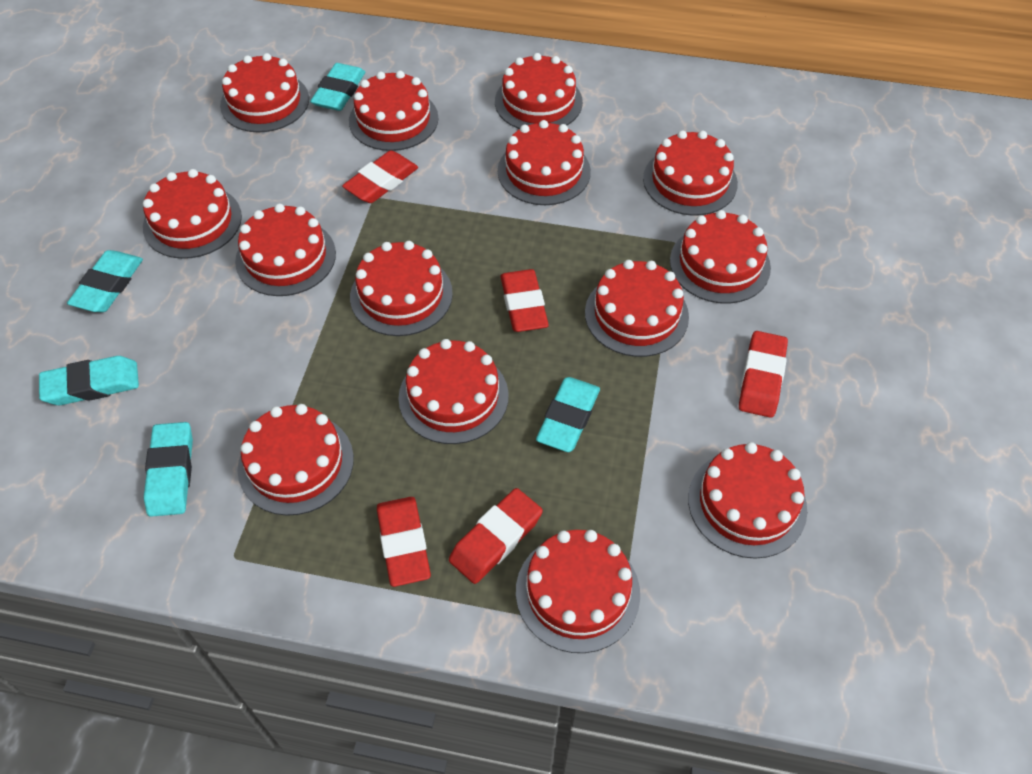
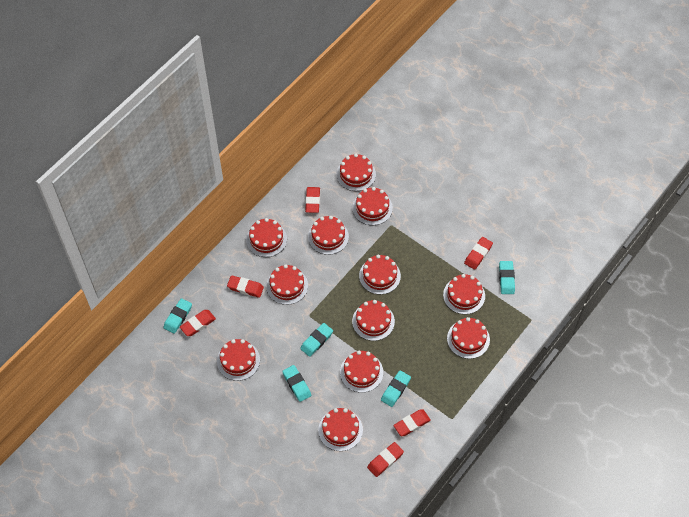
red cake: 14 -> 12
red eraser: 5 -> 6

